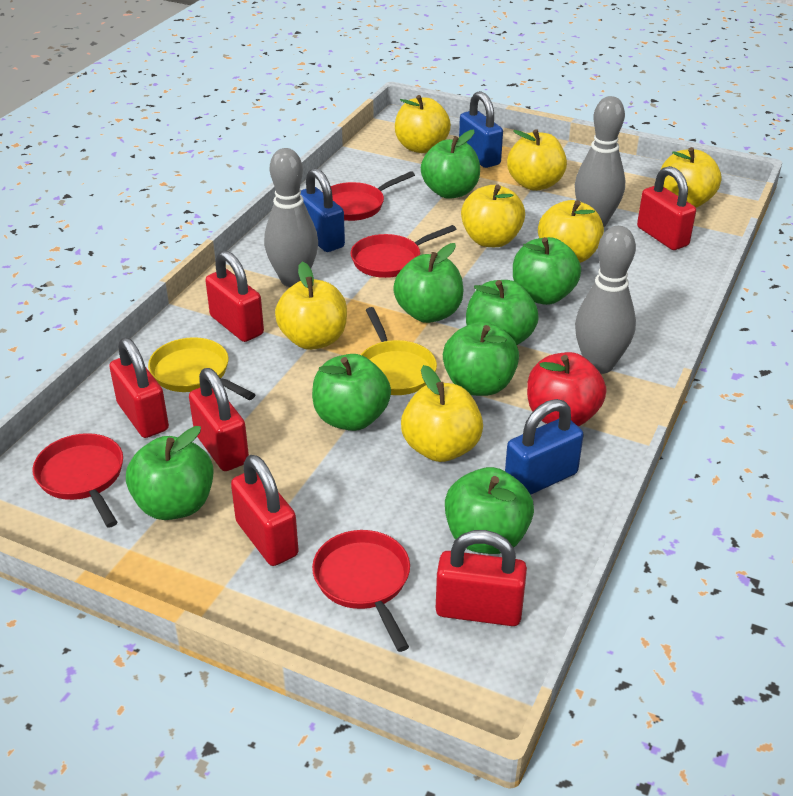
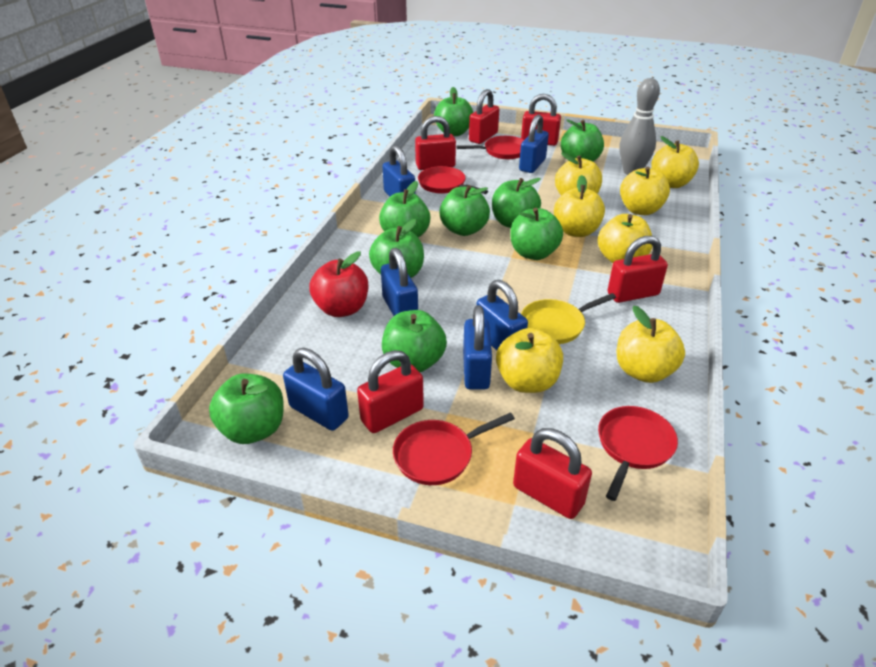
blue padlock: 3 -> 6
green apple: 8 -> 9
grey bowling pin: 3 -> 1
yellow pan: 2 -> 1

